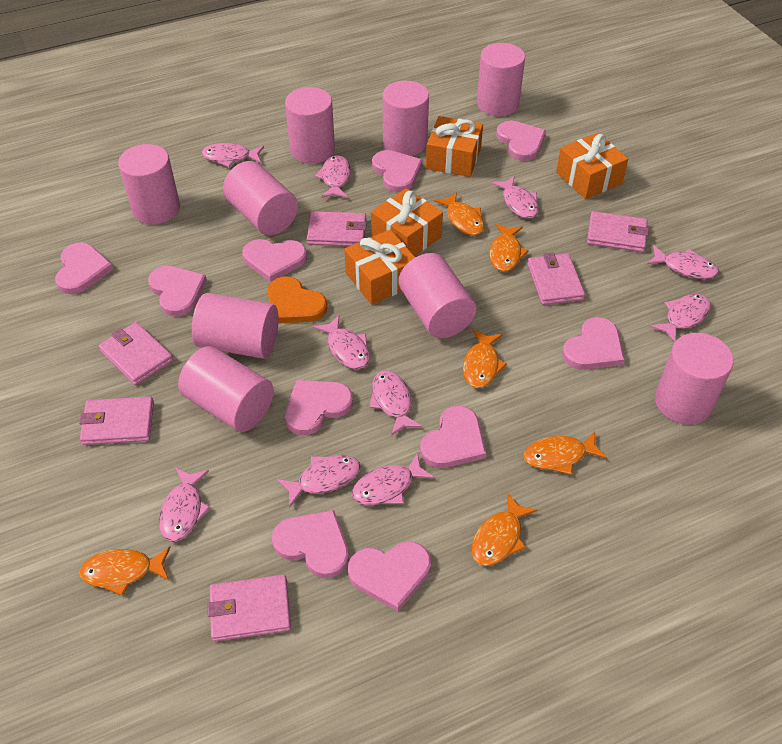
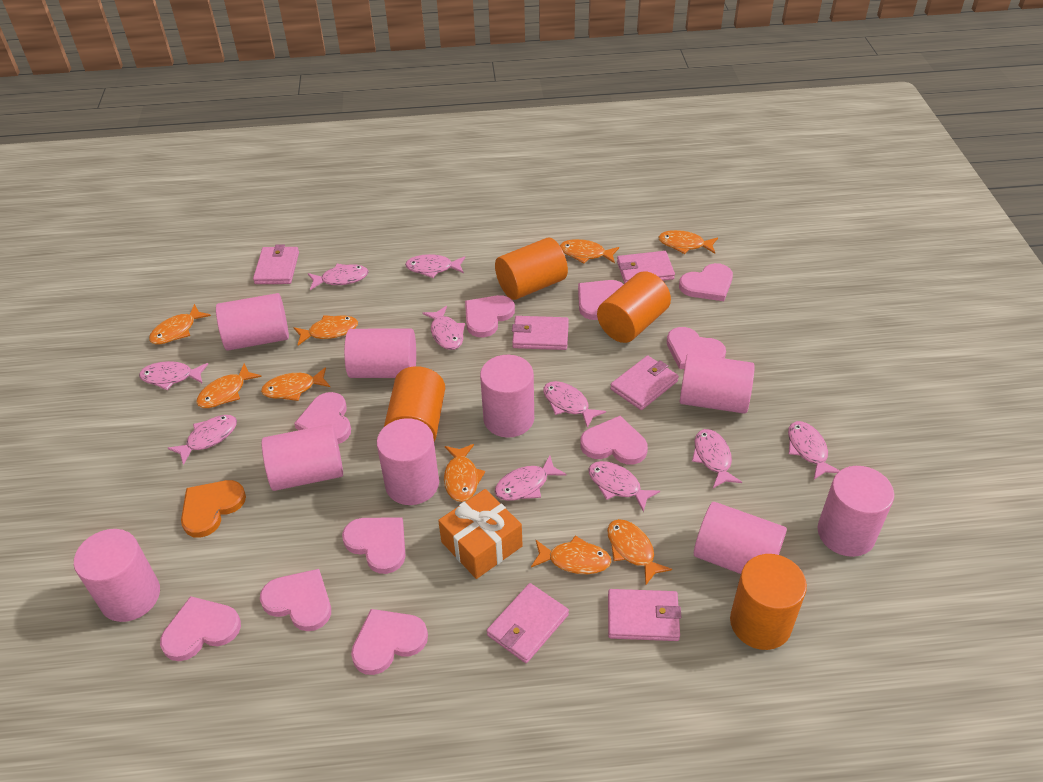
orange cylinder: 0 -> 4
orange fish: 6 -> 9
orange gift: 4 -> 1

